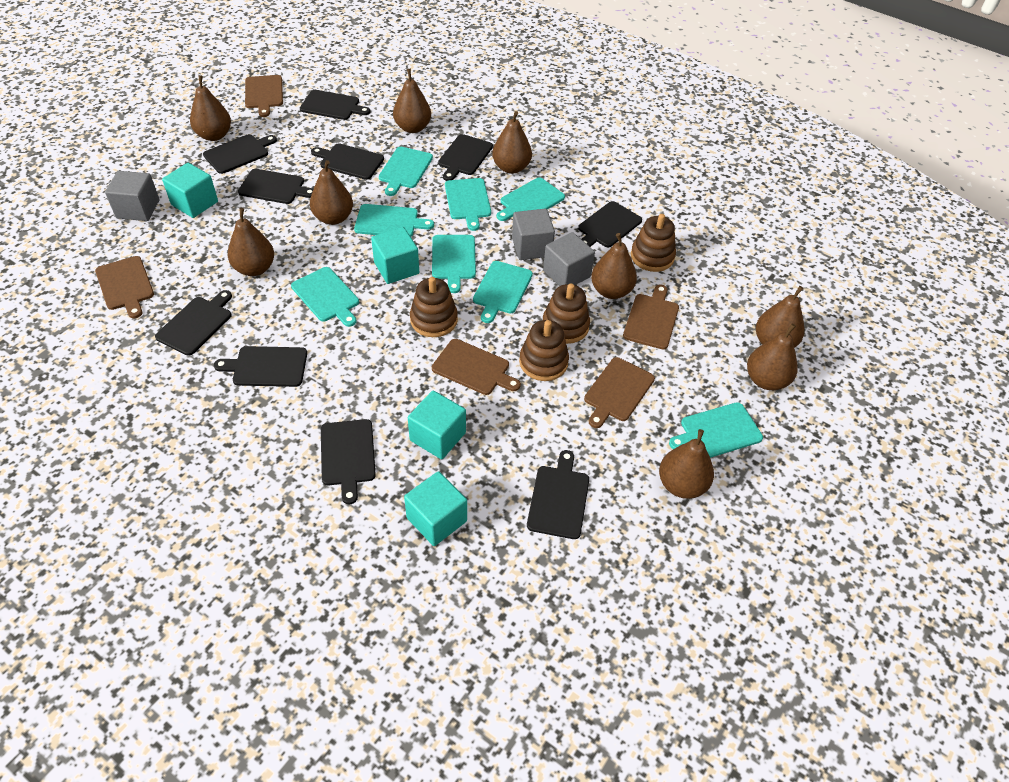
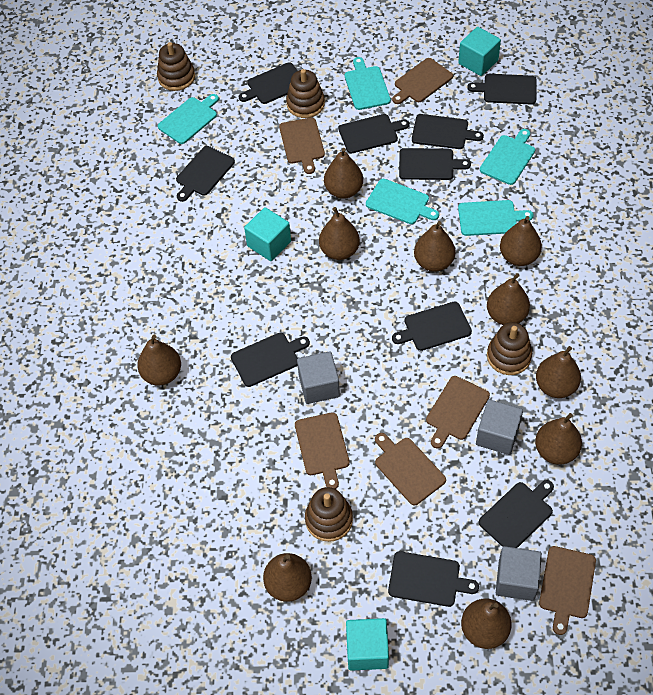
brown cutting board: 5 -> 6
brown pear: 9 -> 10
turquoise cube: 4 -> 3
turquoise cutting board: 8 -> 5

